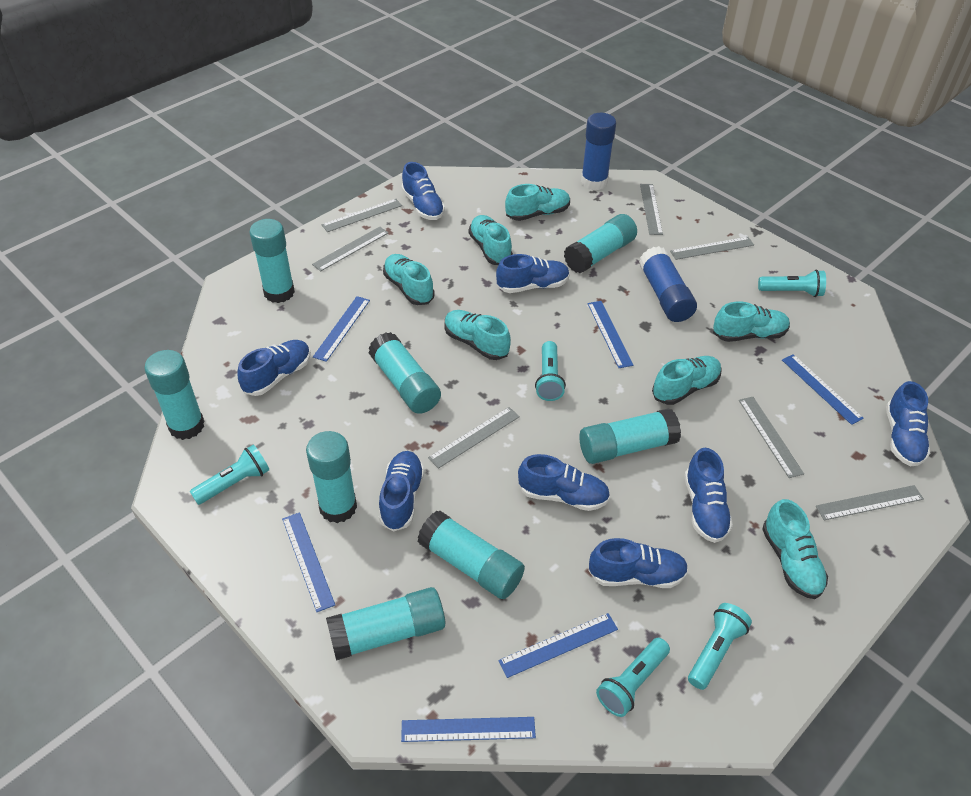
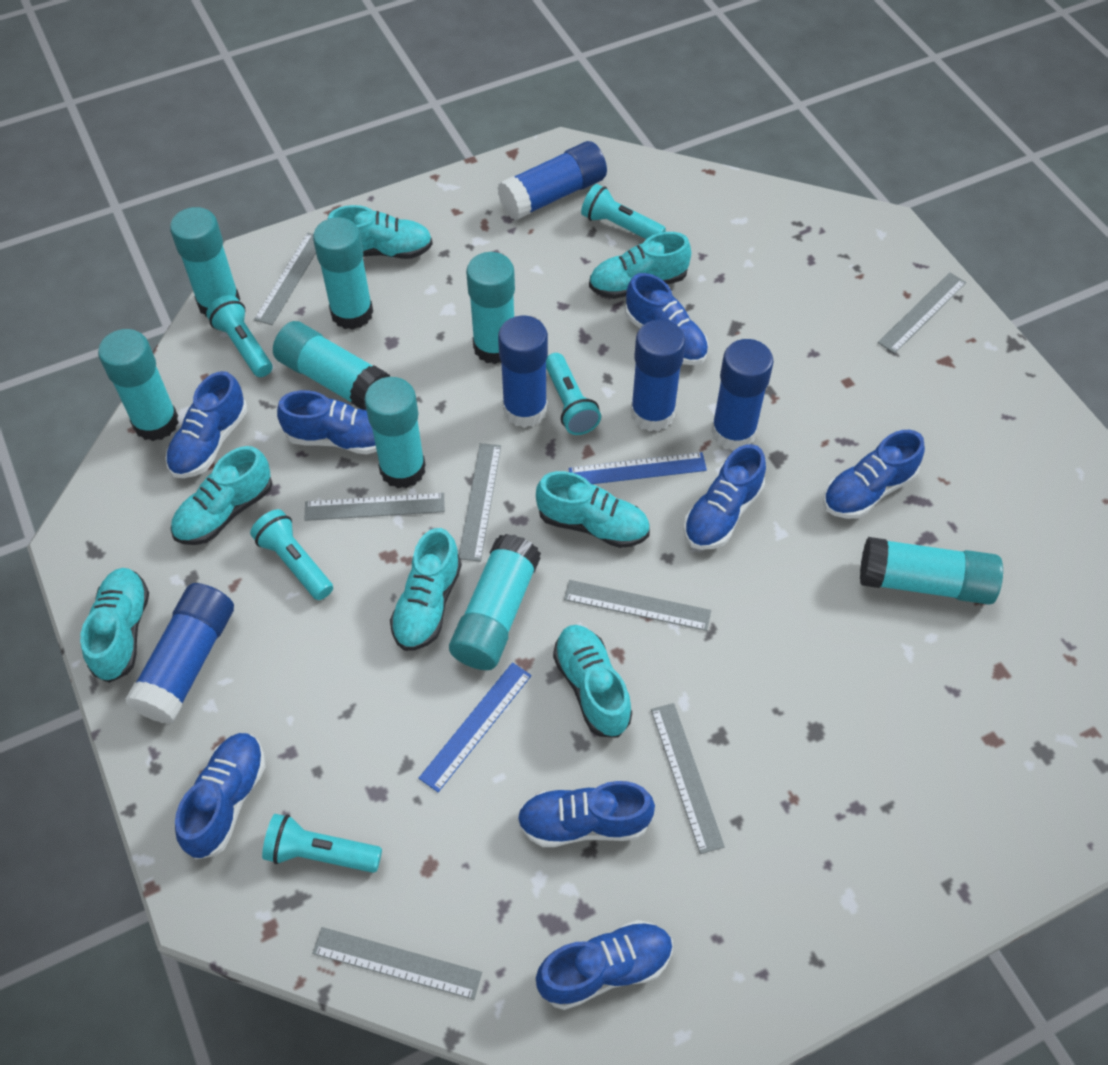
blue glue stick: 2 -> 5
blue ruler: 6 -> 2

